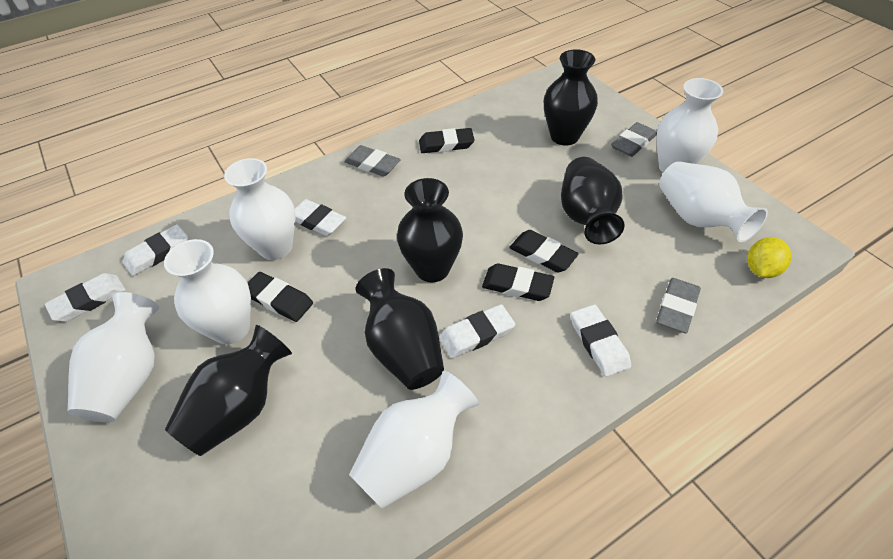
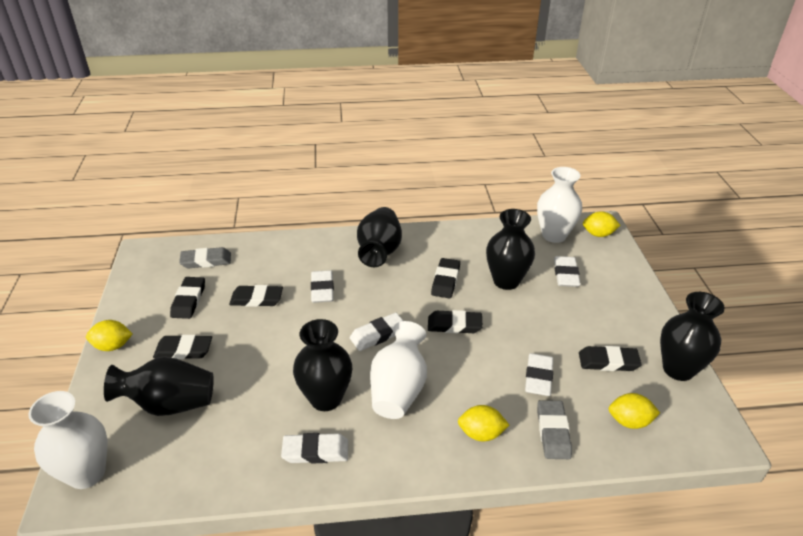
black eraser: 4 -> 6
grey eraser: 3 -> 2
white vase: 6 -> 3
yellow lemon: 1 -> 4

